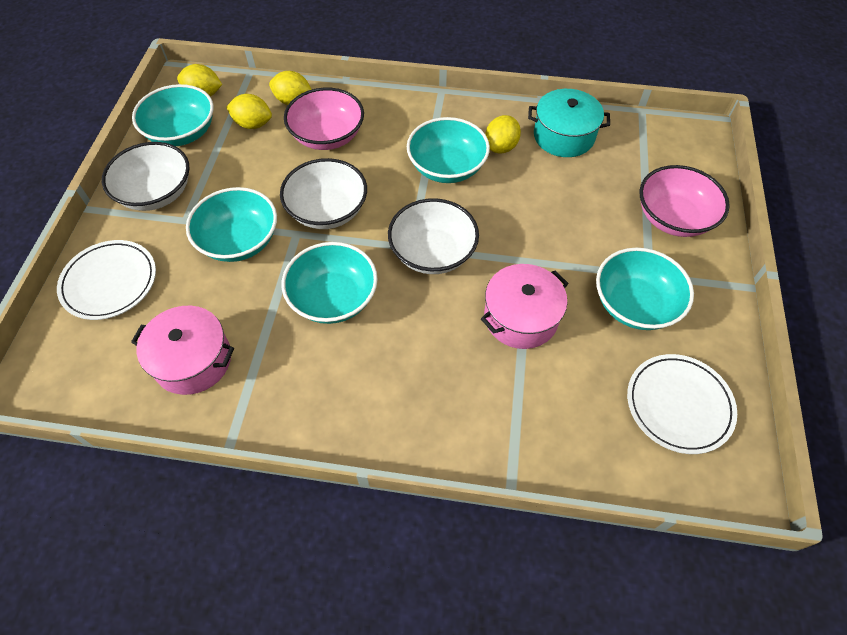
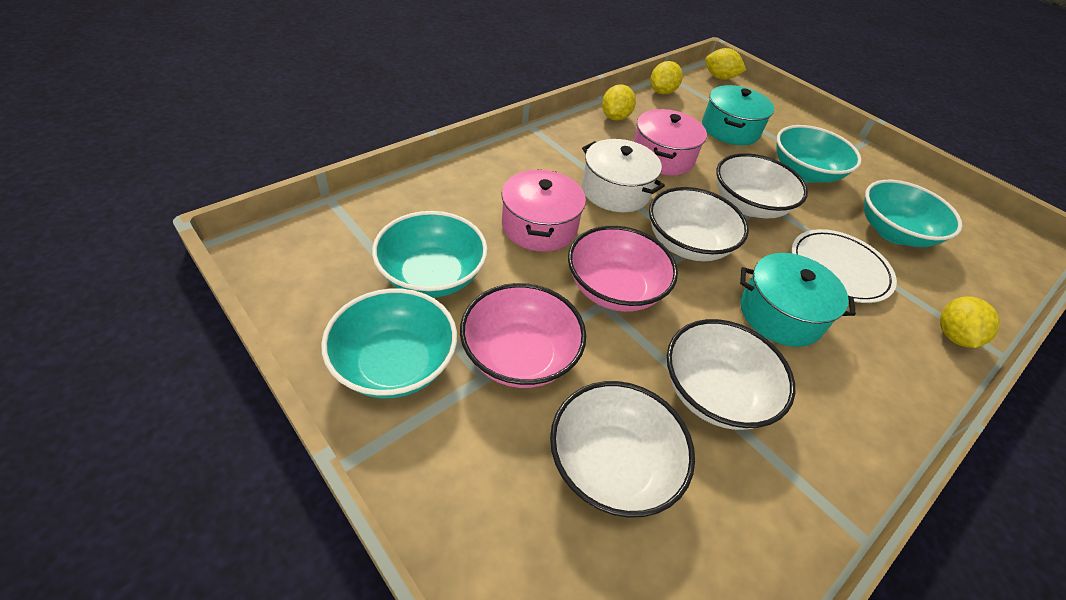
turquoise bowl: 5 -> 4
turquoise pot: 1 -> 2
white bowl: 3 -> 4
white plate: 2 -> 1
white pot: 0 -> 1

